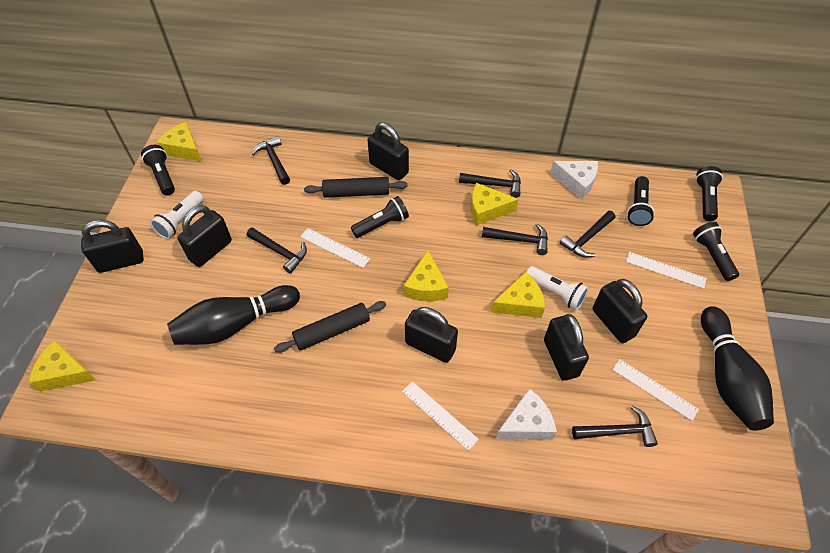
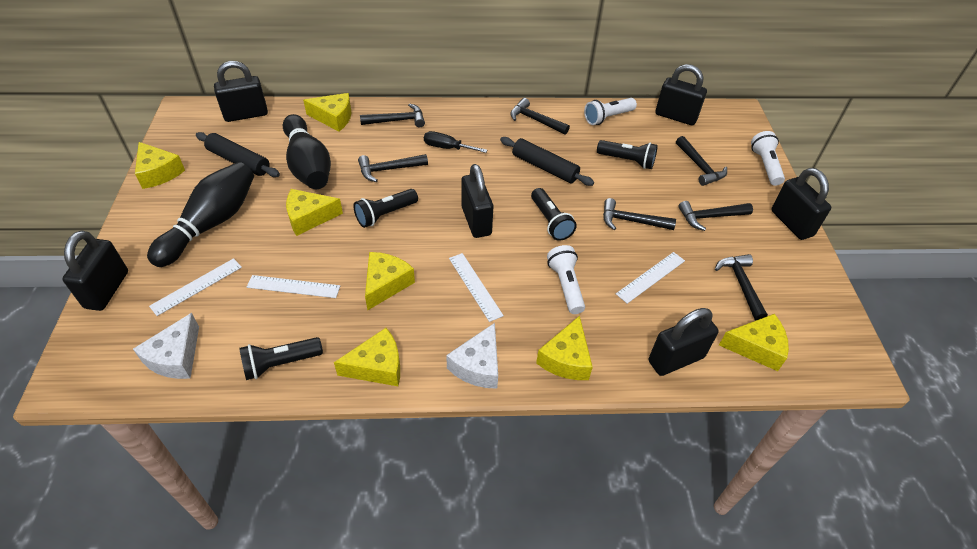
black flashlight: 5 -> 4
black hammer: 6 -> 7
black screwdriver: 0 -> 1
white flashlight: 2 -> 3
yellow cheese: 5 -> 7

